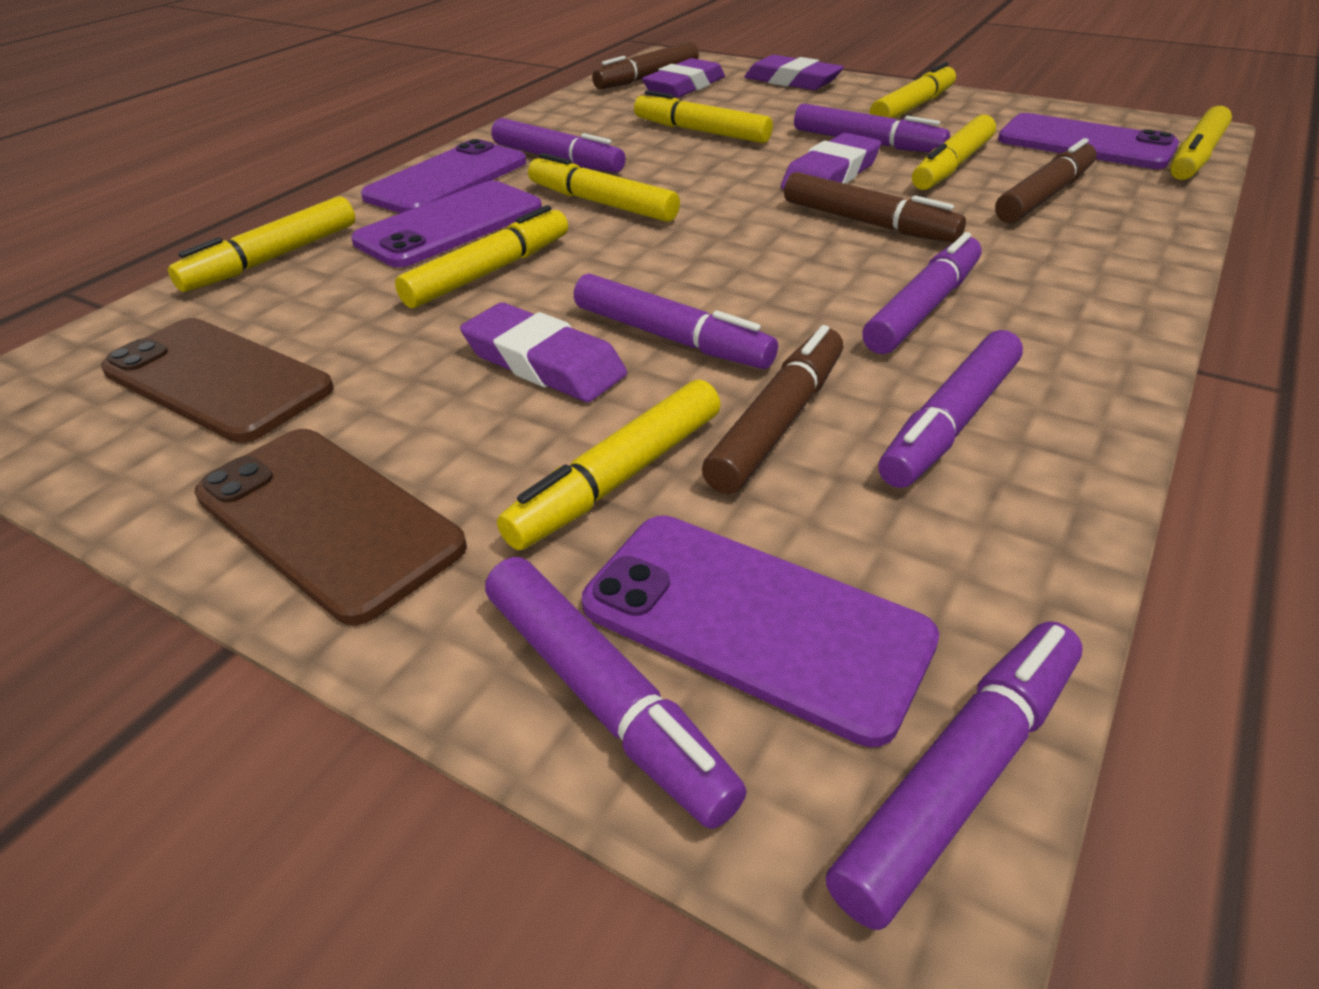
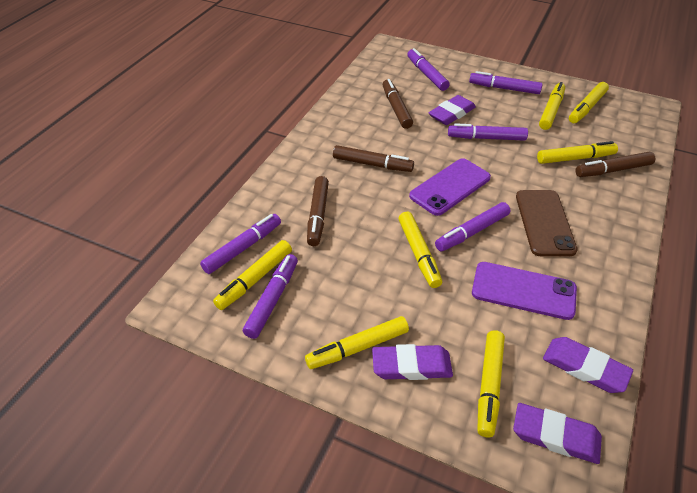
brown phone: 2 -> 1
purple marker: 7 -> 6
purple phone: 4 -> 2
yellow marker: 8 -> 7

